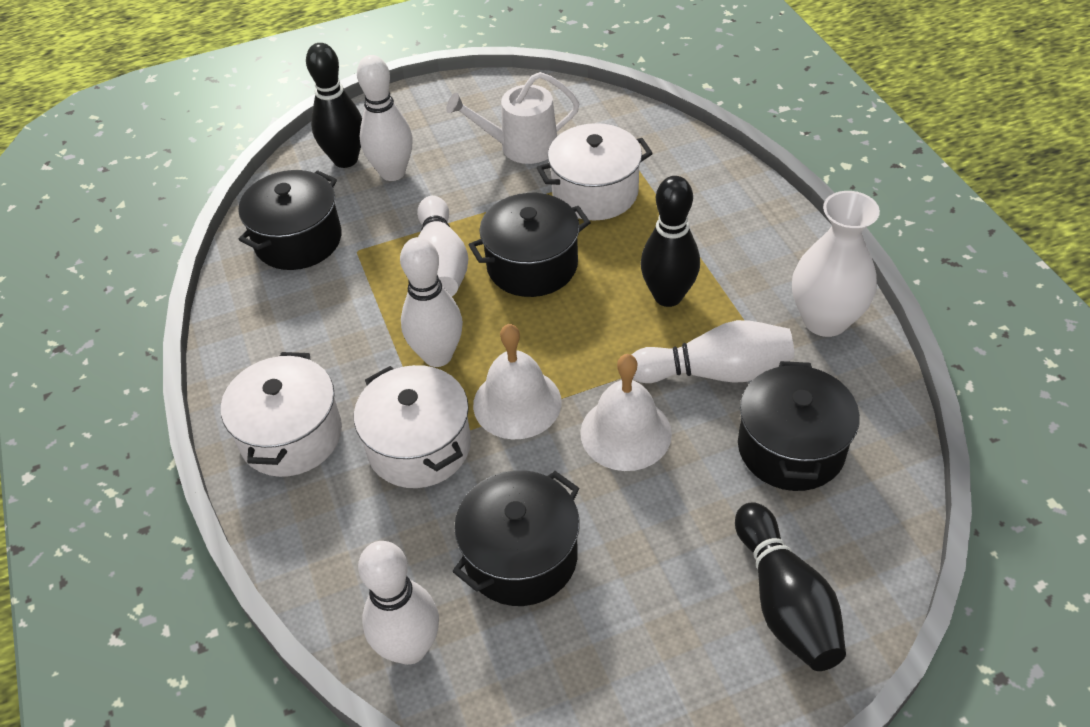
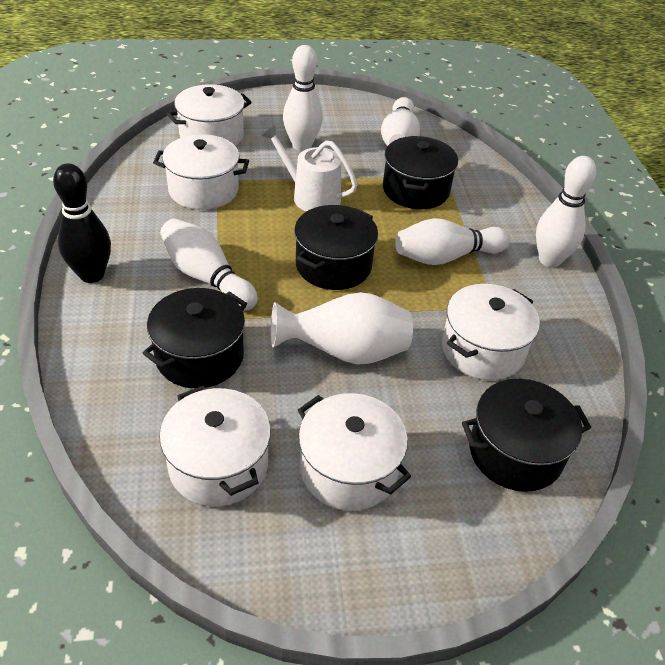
black bowling pin: 3 -> 1
white bell: 2 -> 0
white pot: 3 -> 5

